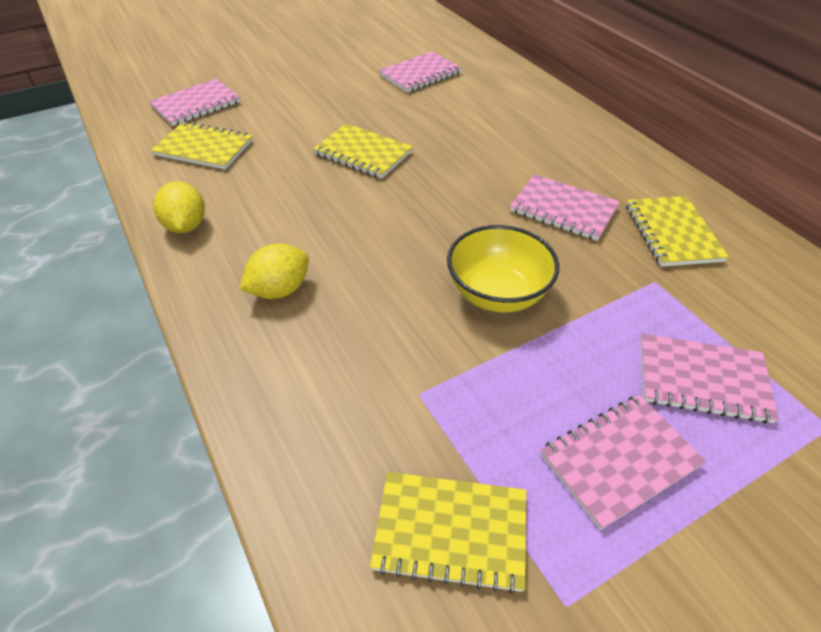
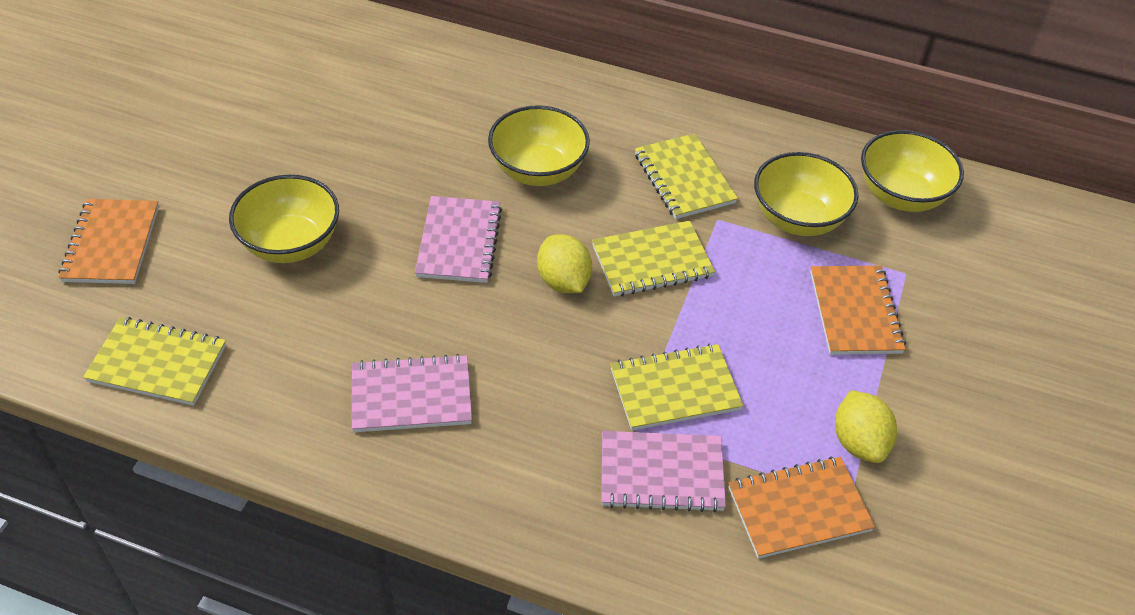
orange notebook: 0 -> 3
pink notebook: 5 -> 3
yellow bowl: 1 -> 4

